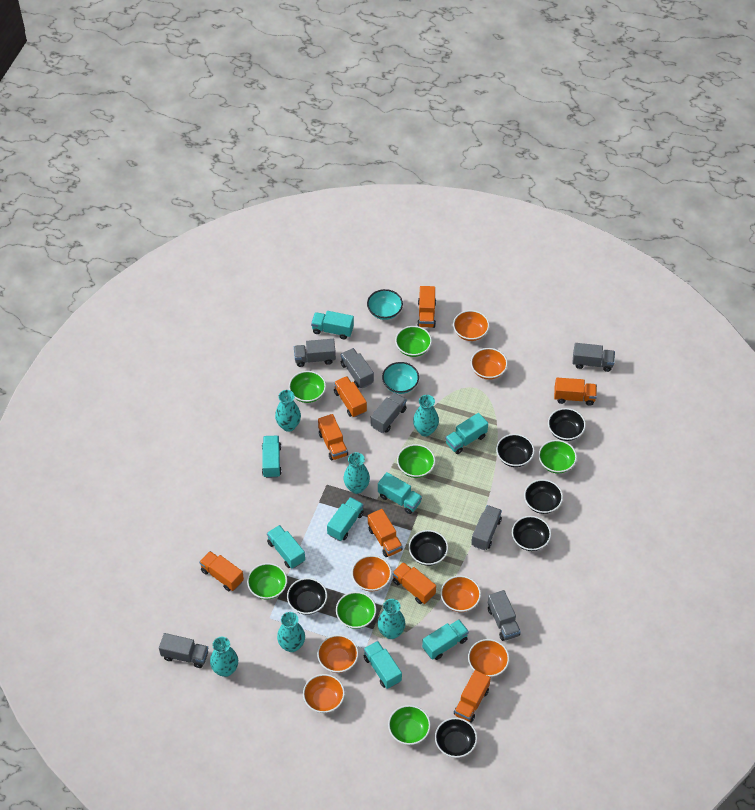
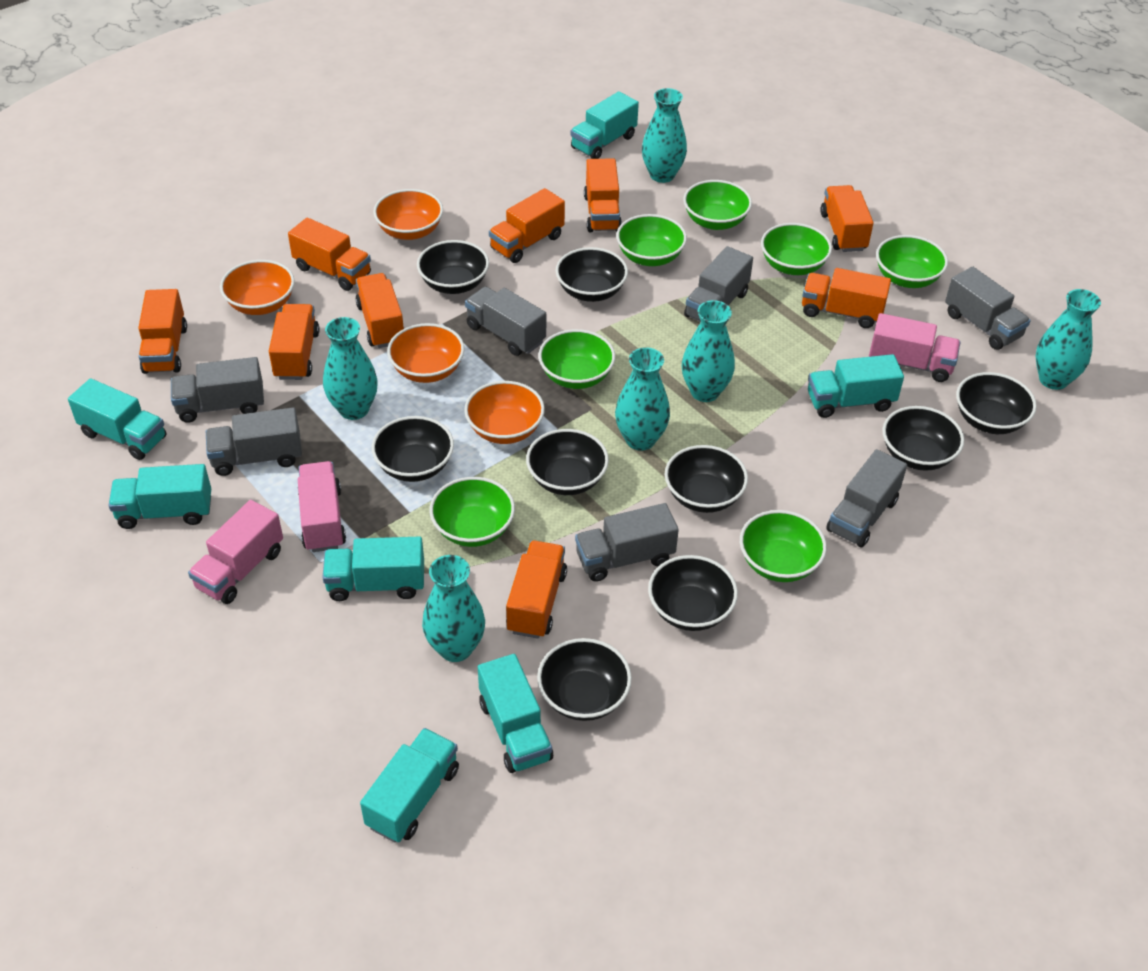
black bowl: 7 -> 9
orange bowl: 7 -> 4
orange truck: 8 -> 9
pink truck: 0 -> 3
turquoise bowl: 2 -> 0
turquoise truck: 8 -> 7

